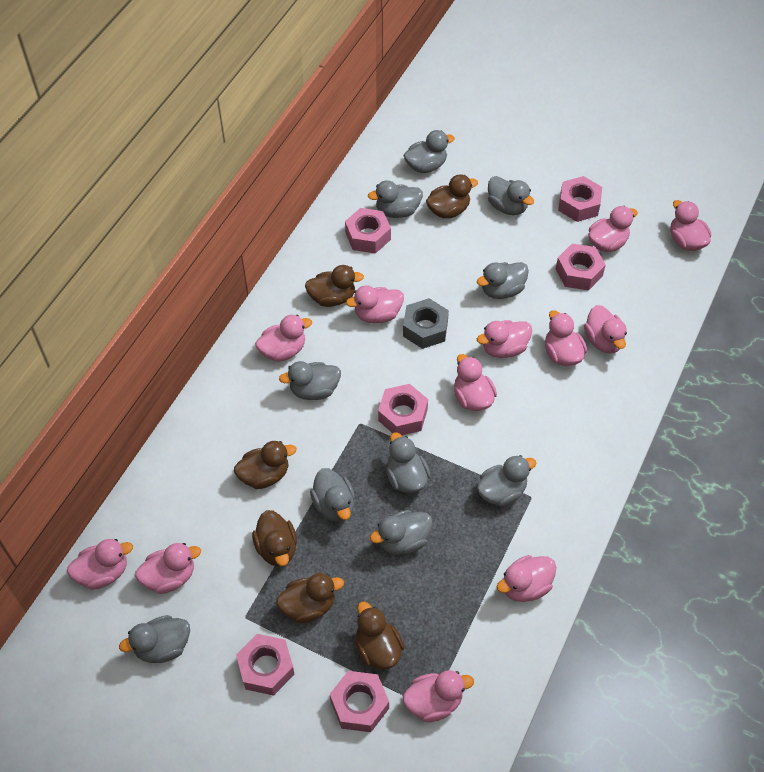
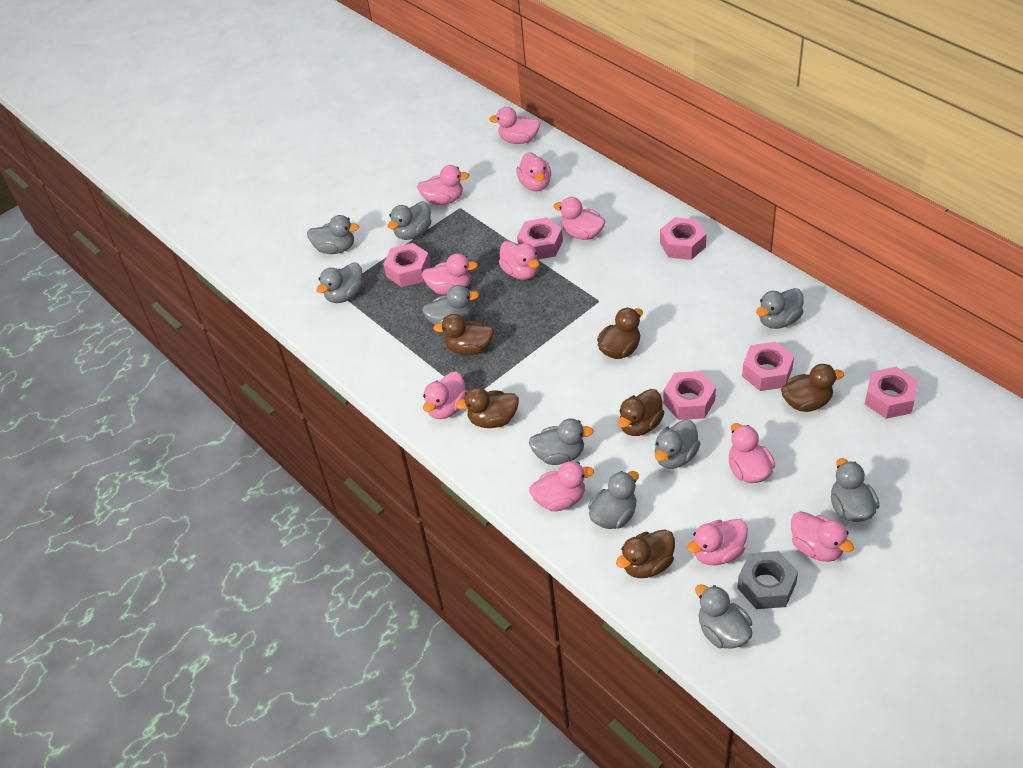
pink duck: 12 -> 11

